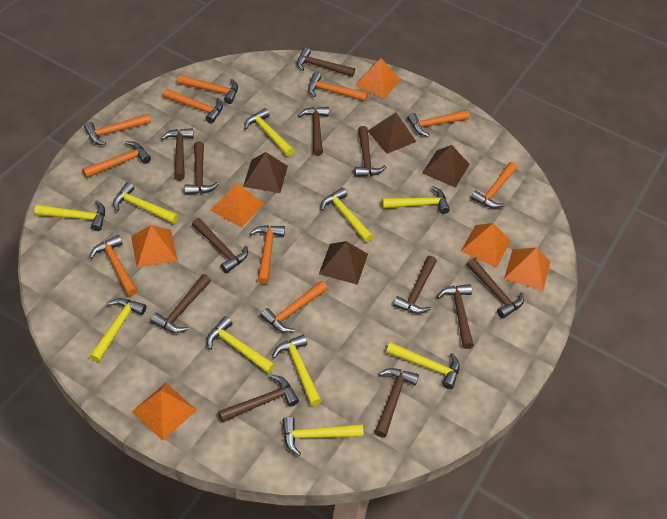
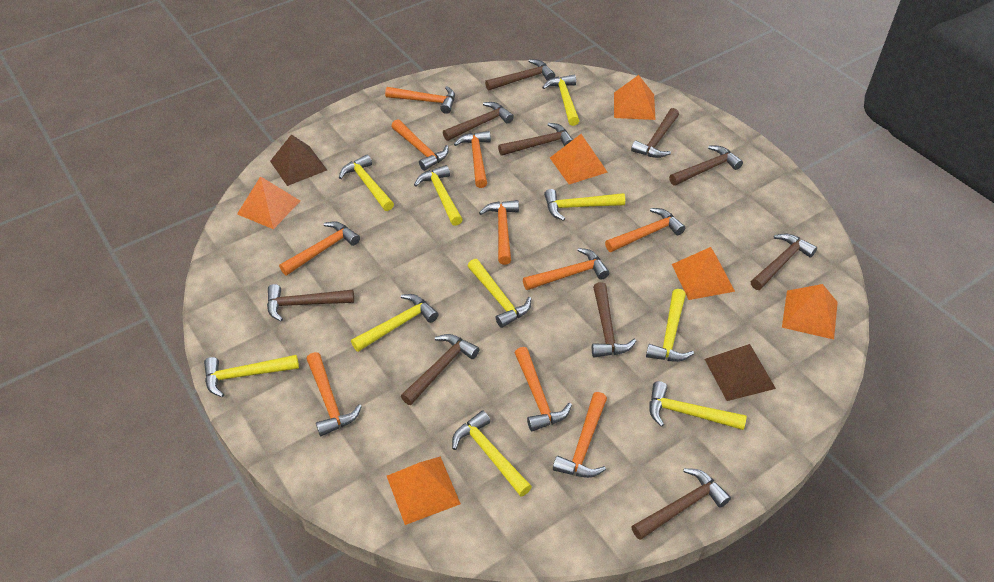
brown hammer: 12 -> 10
brown pyramid: 4 -> 2

